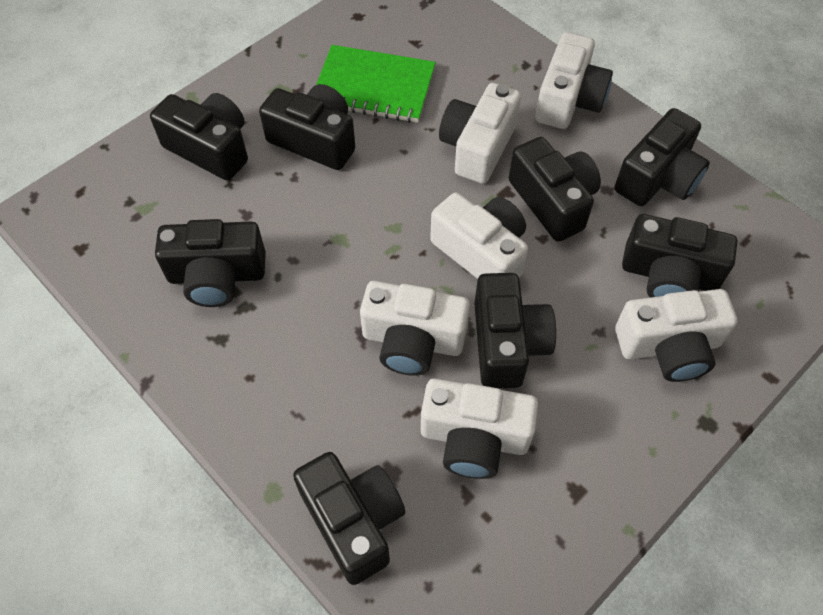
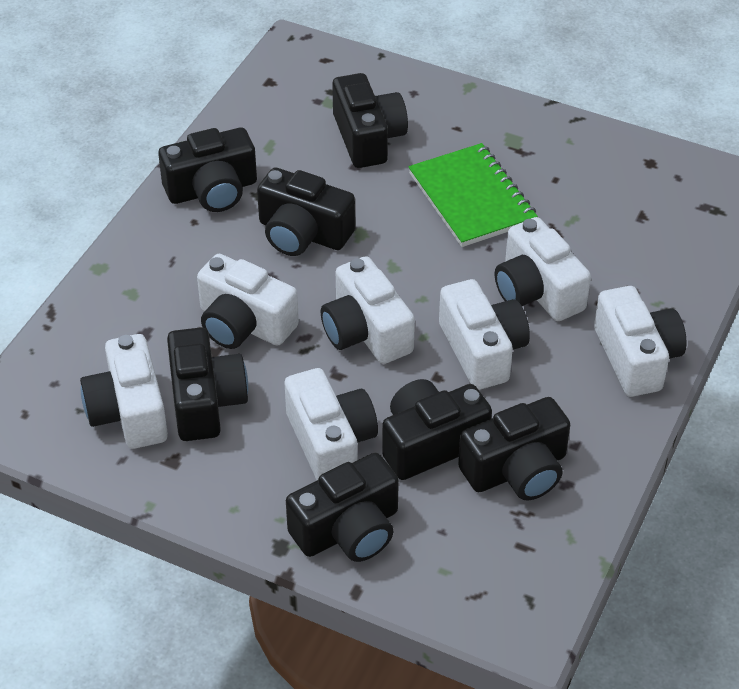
black camera: 8 -> 7
white camera: 6 -> 7

